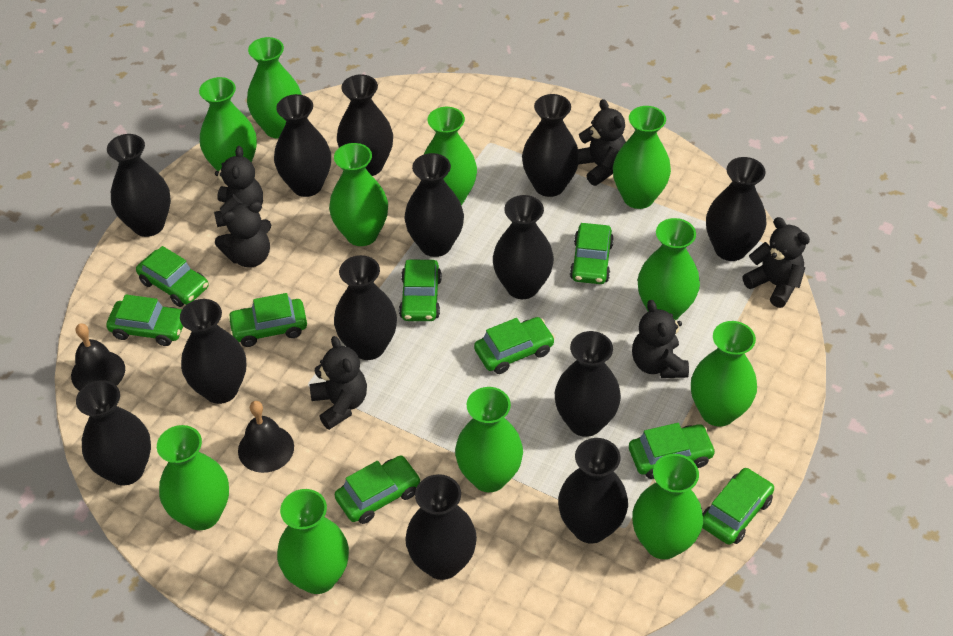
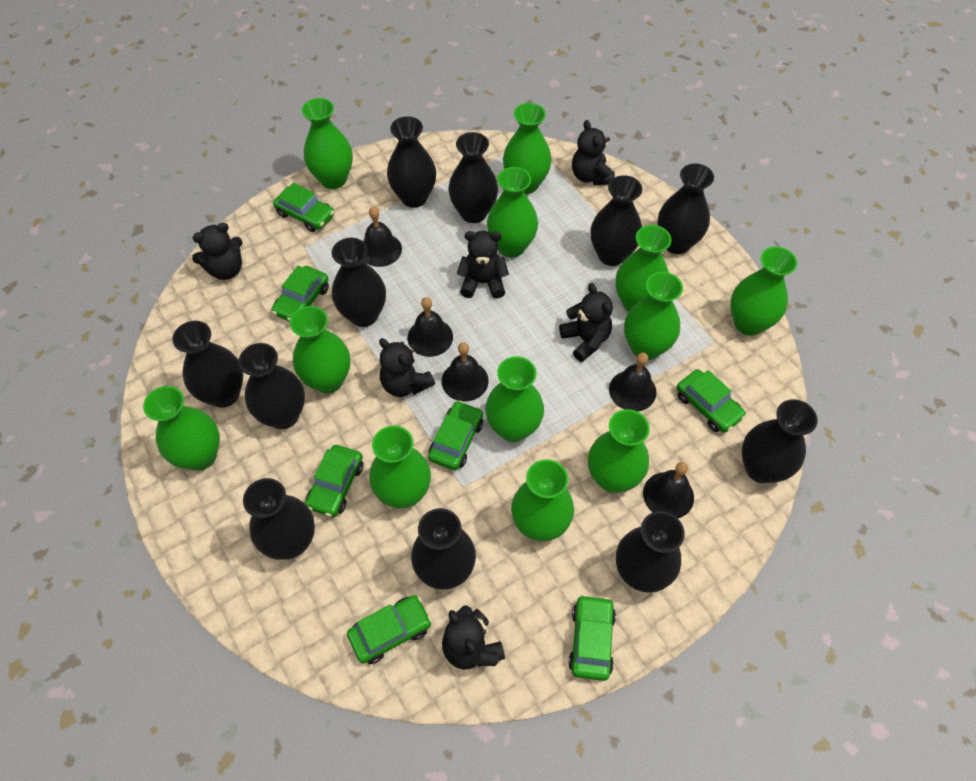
black bell: 2 -> 5
black vase: 13 -> 11
green car: 9 -> 7
green vase: 11 -> 12

